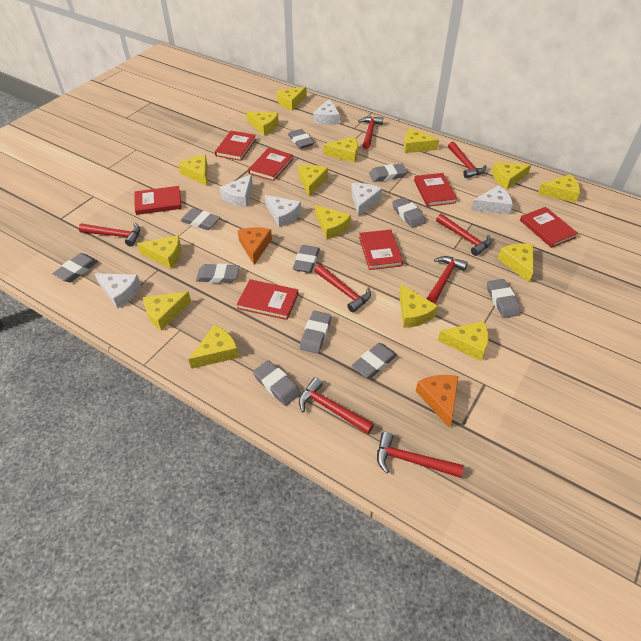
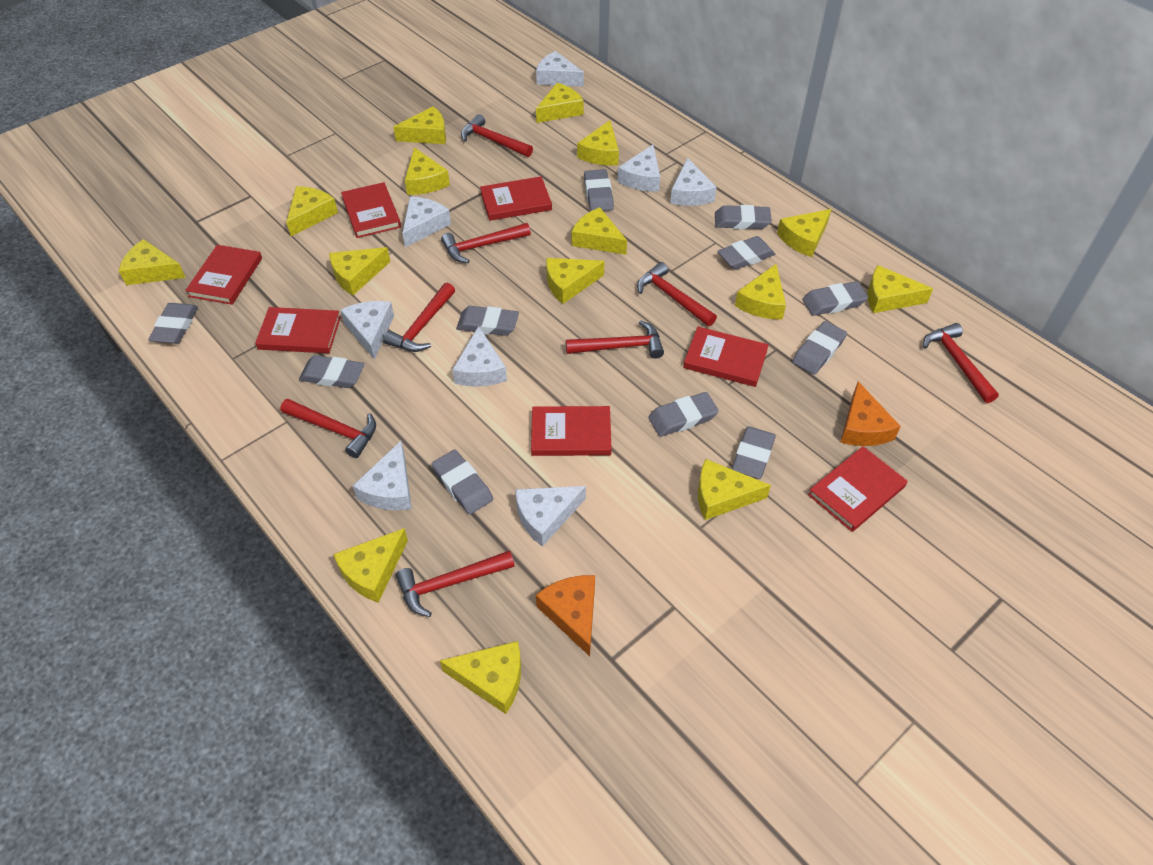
white cheese: 6 -> 8

